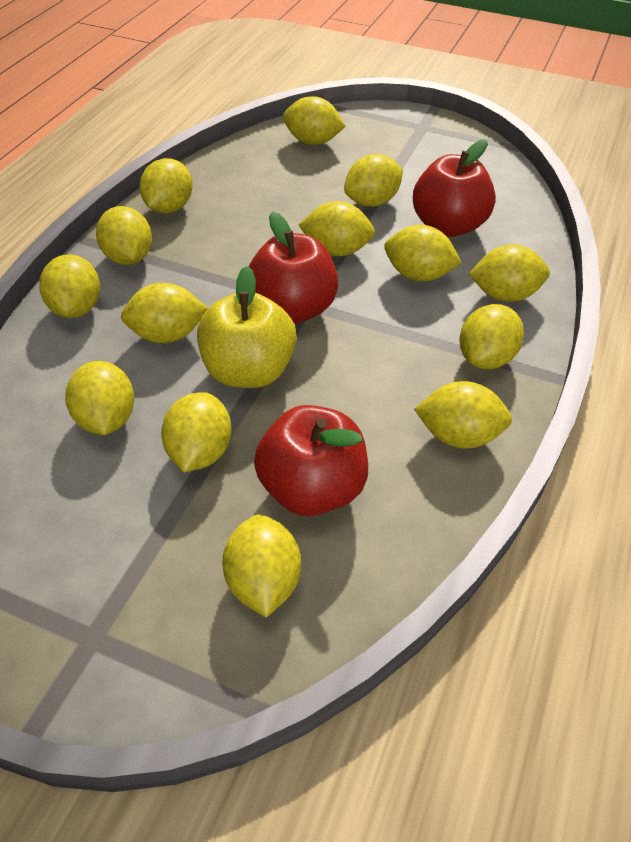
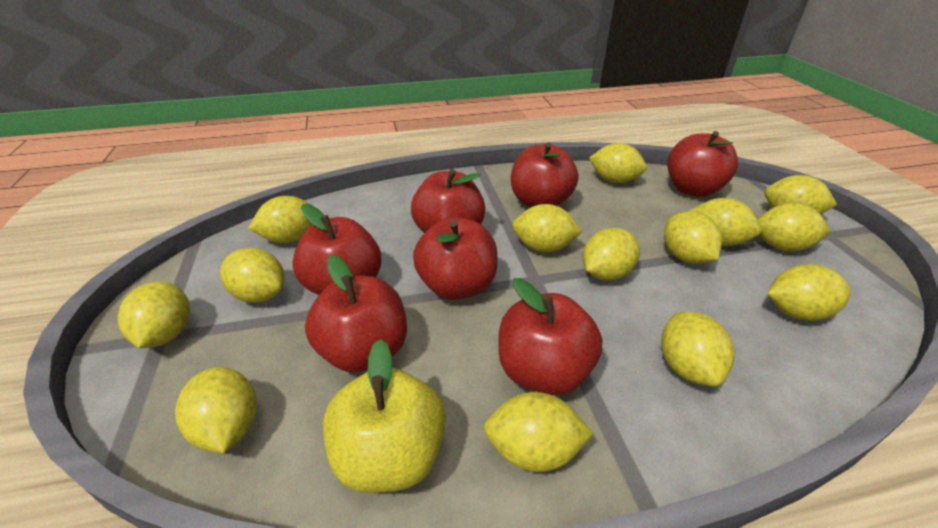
red apple: 3 -> 7

